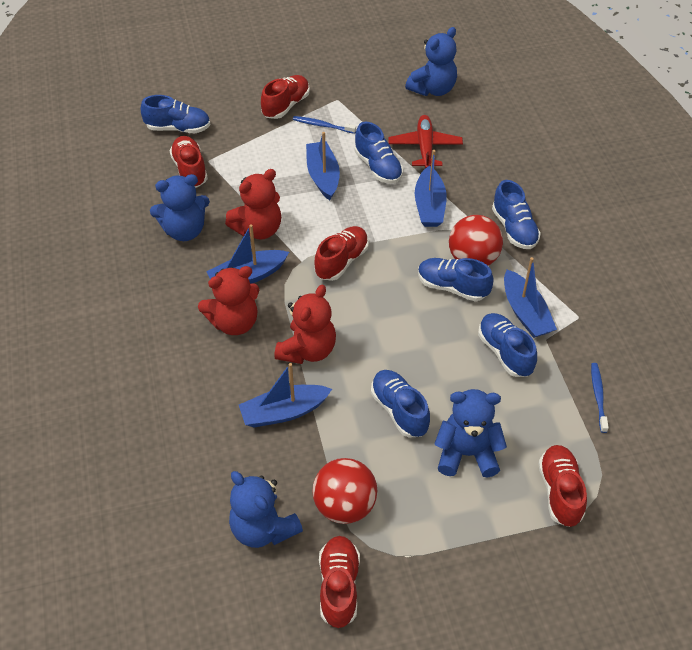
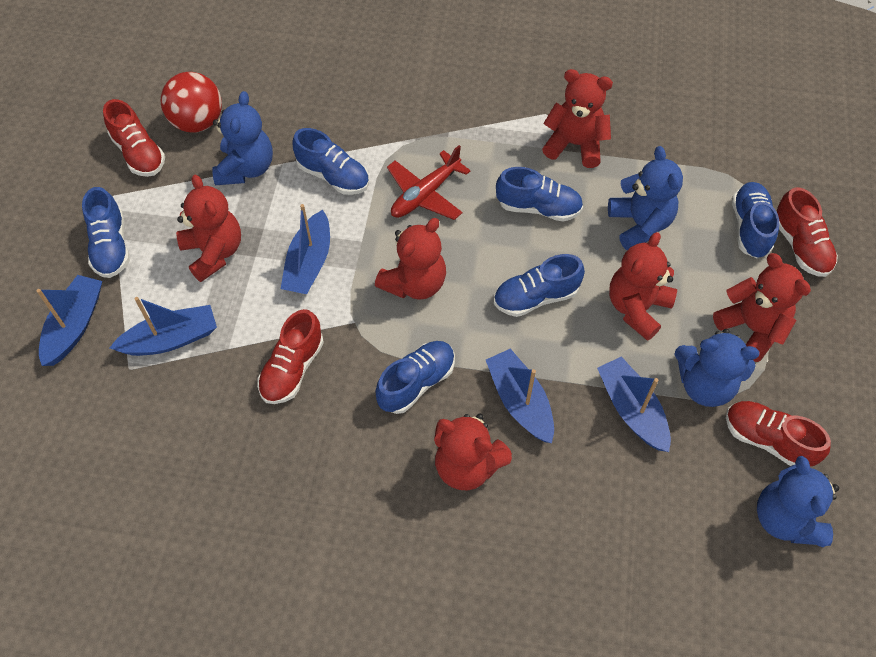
blue toothbrush: 2 -> 0
red ball: 2 -> 1
red shoe: 5 -> 4
red teddy bear: 3 -> 6

